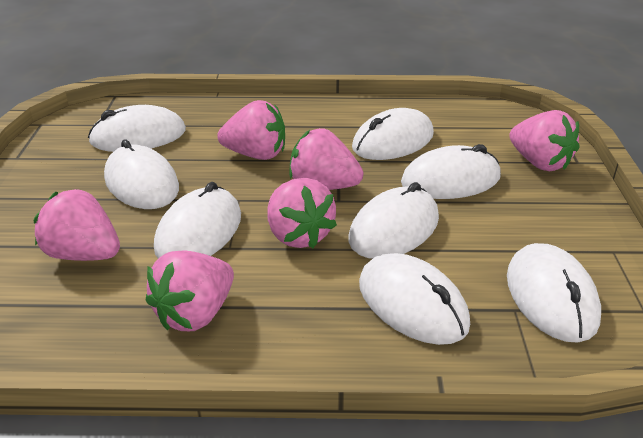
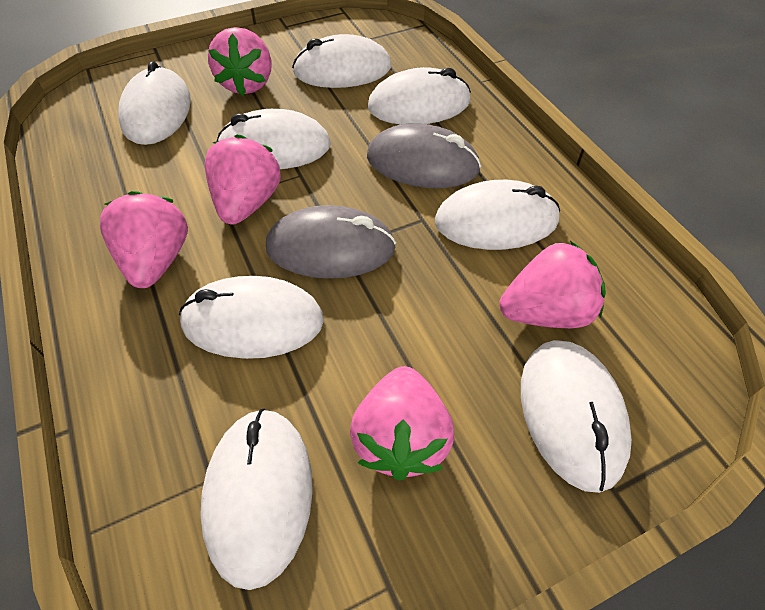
grey mouse: 0 -> 2
pink strawberry: 6 -> 5

